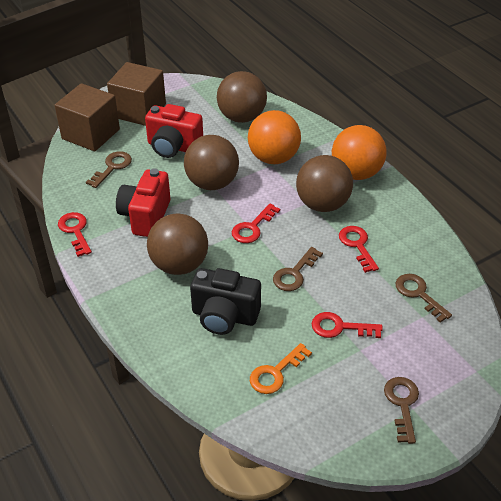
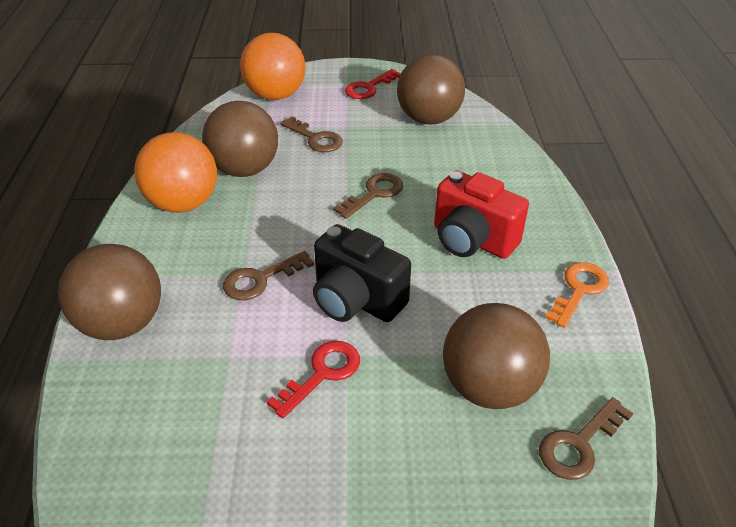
brown cube: 2 -> 0
red camera: 2 -> 1
red key: 4 -> 2

